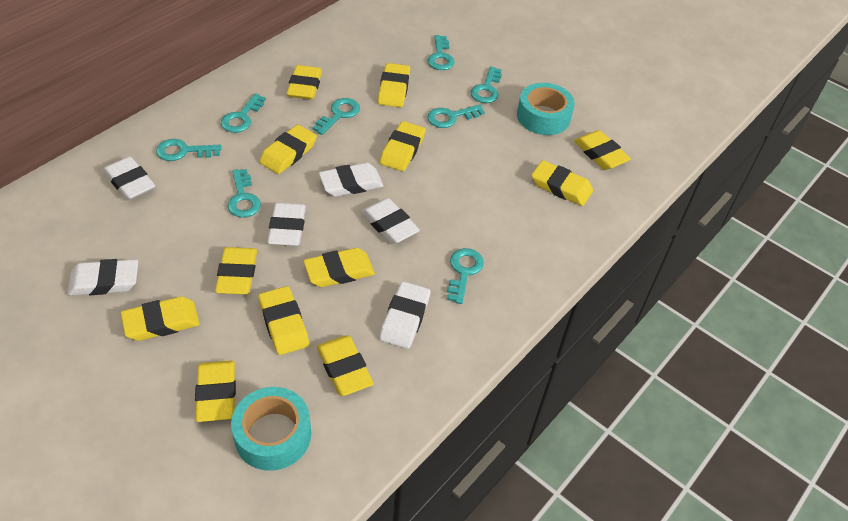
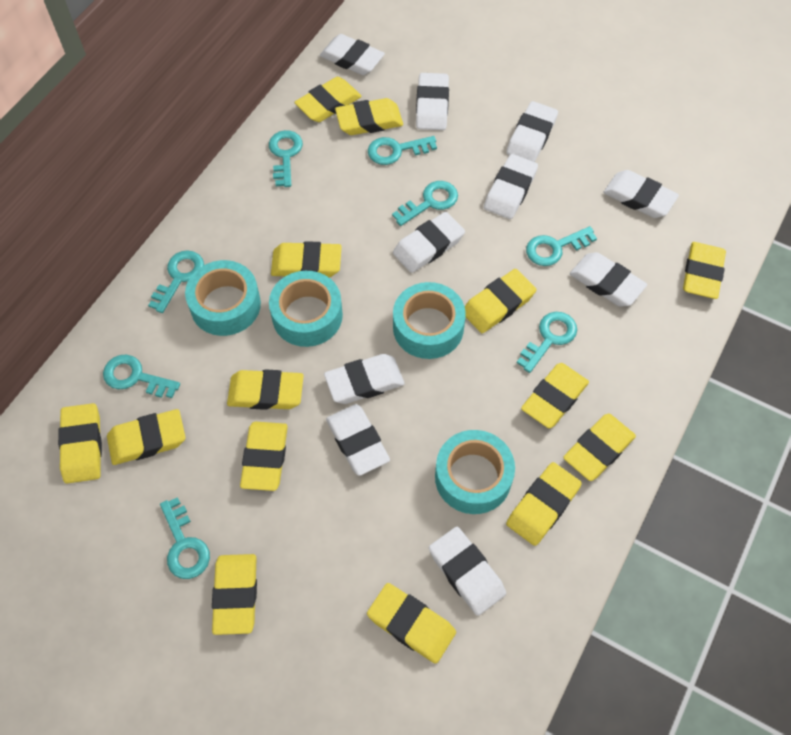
turquoise tape: 2 -> 4
white eraser: 6 -> 10
yellow eraser: 12 -> 14

